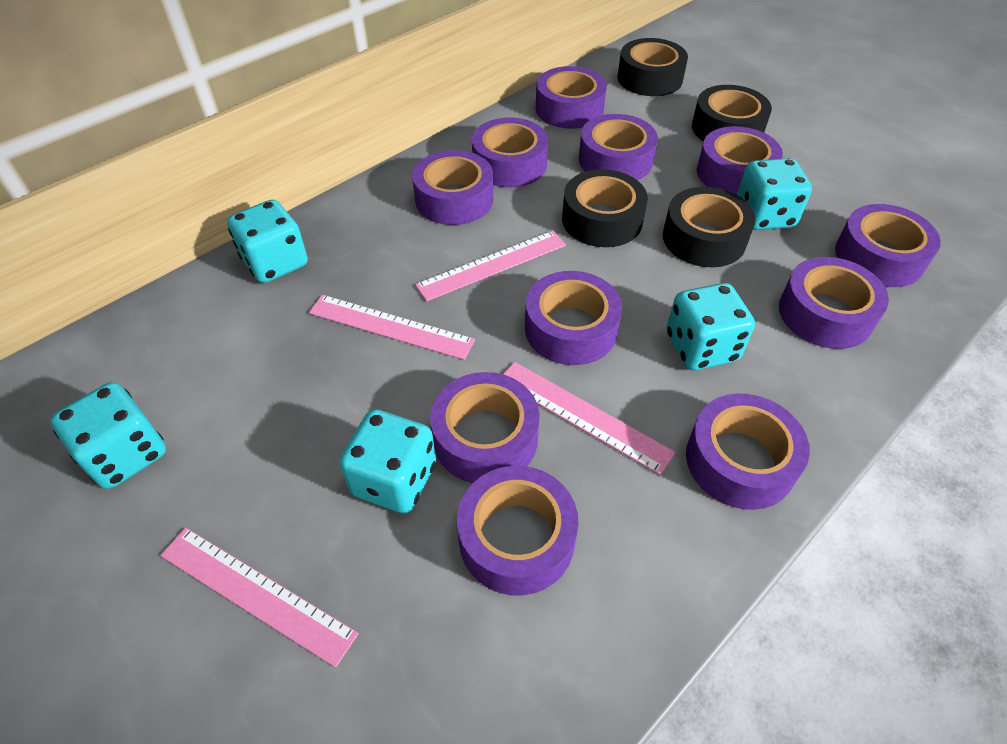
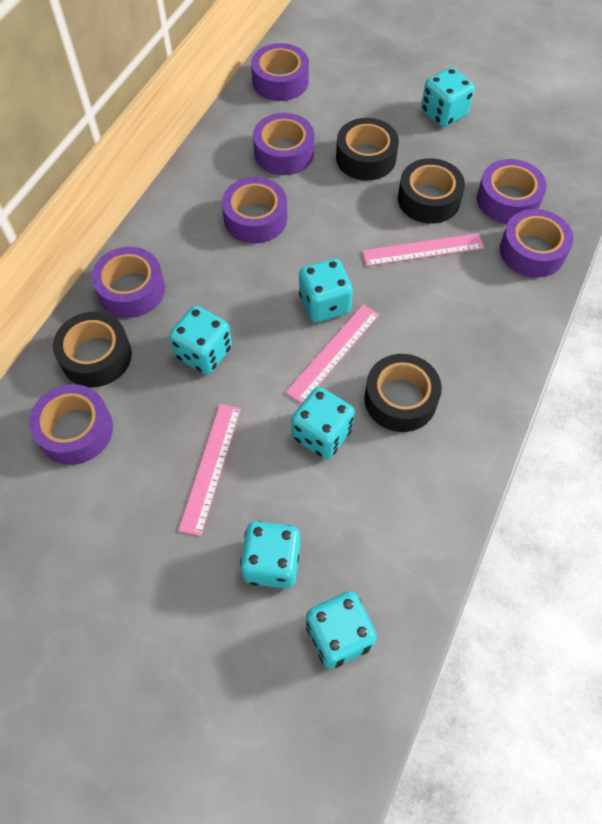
pink ruler: 4 -> 3
purple tape: 11 -> 7
turquoise dice: 5 -> 6

